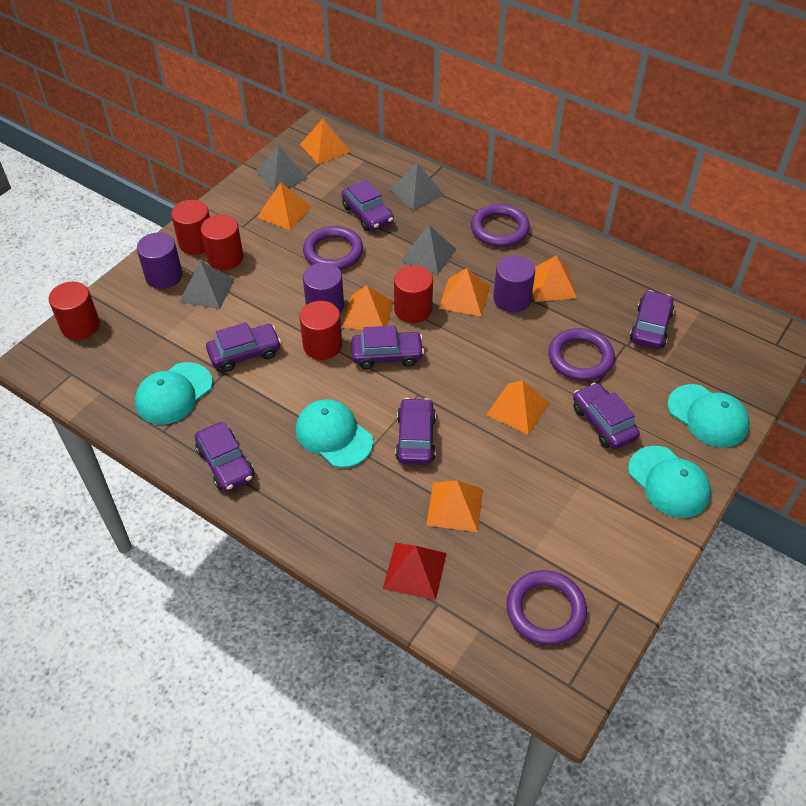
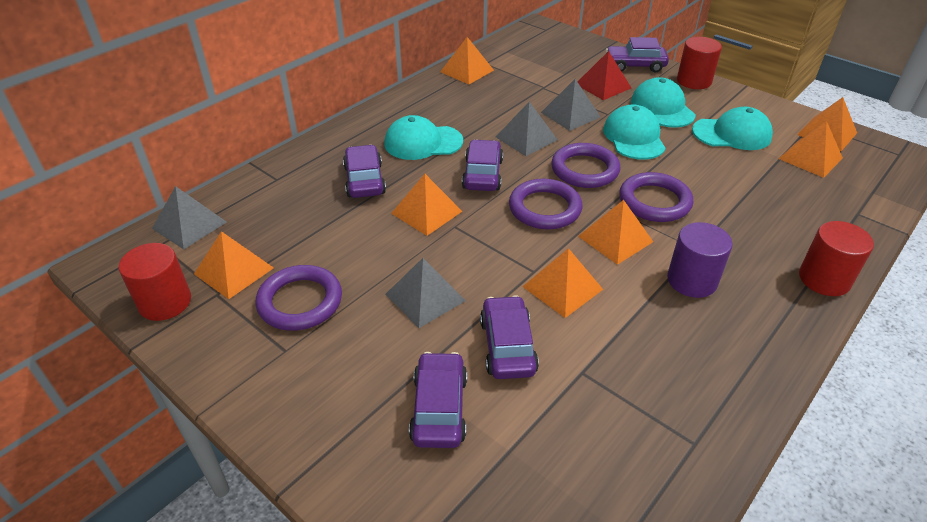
purple car: 7 -> 5
purple cylinder: 3 -> 1
red cylinder: 5 -> 3

